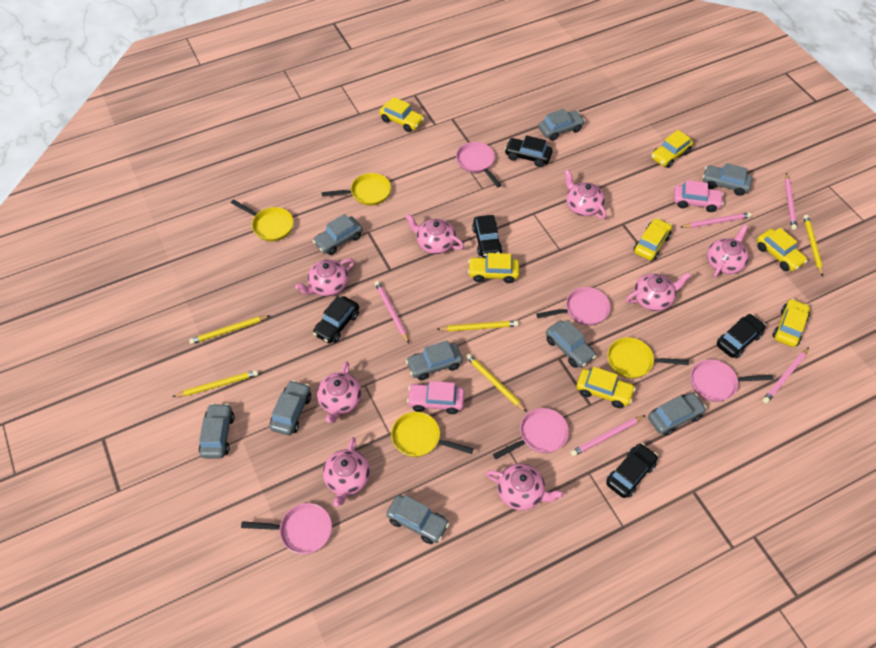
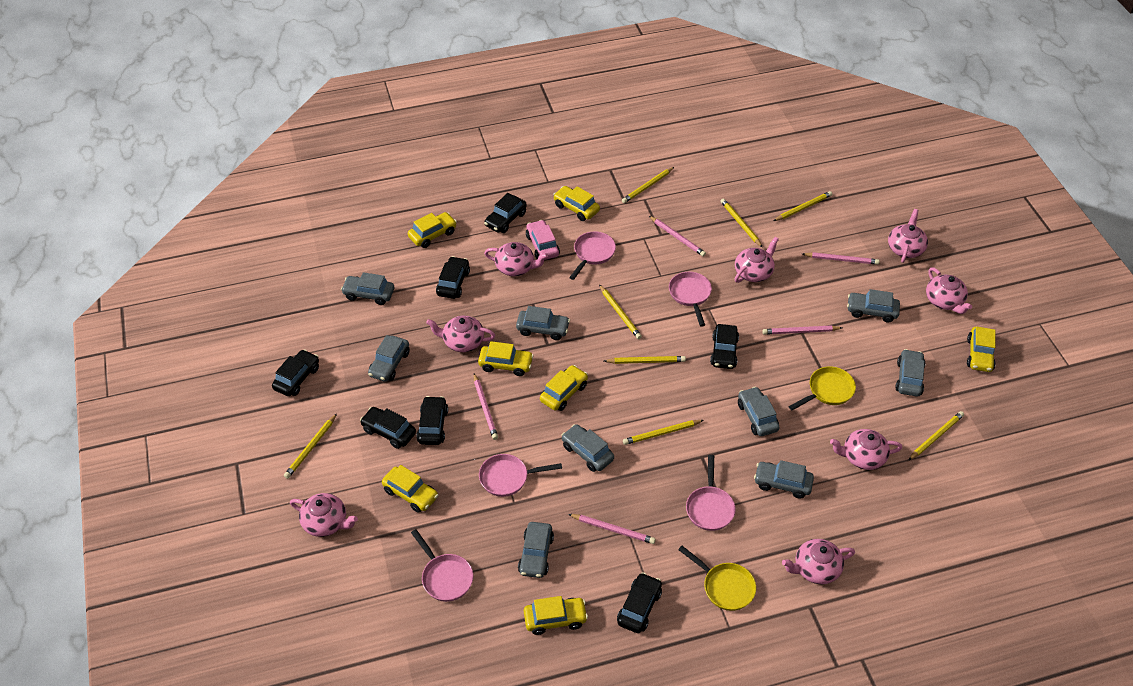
black car: 5 -> 7
pink car: 2 -> 1
yellow pan: 4 -> 2
yellow pencil: 5 -> 8

